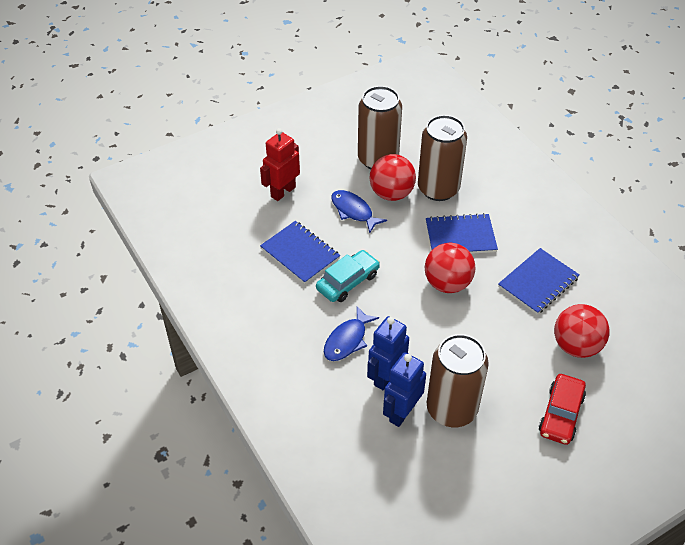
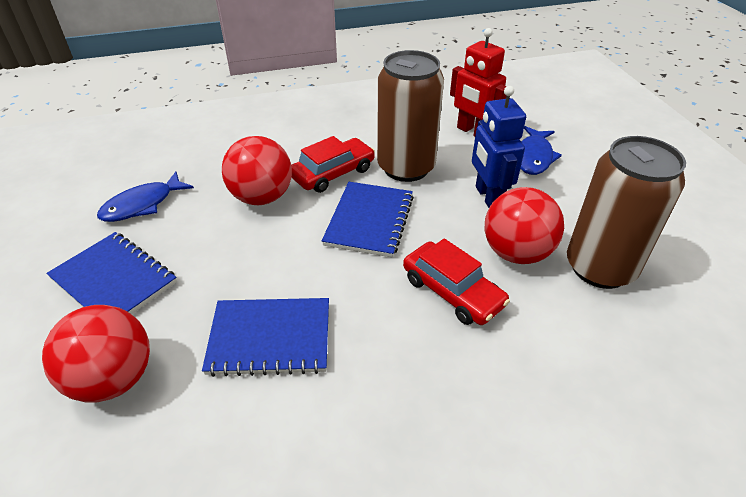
blue robot: 2 -> 1
brown can: 3 -> 2
red car: 1 -> 2
turquoise car: 1 -> 0

